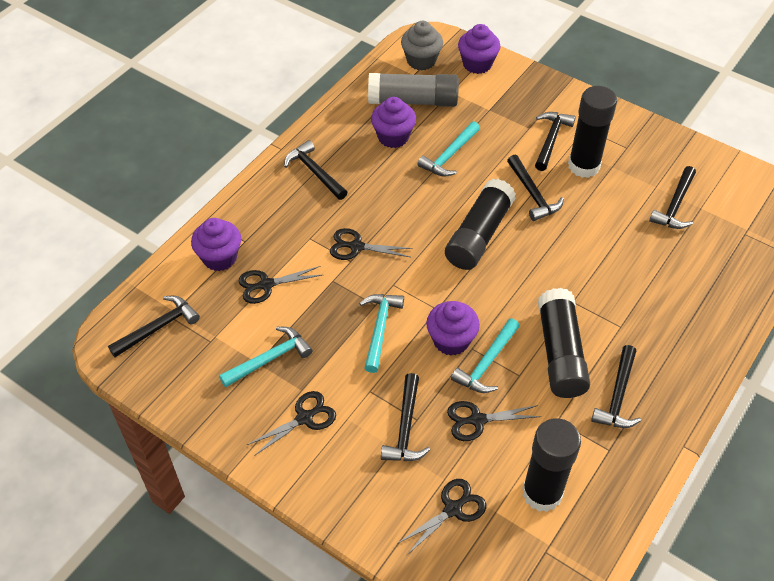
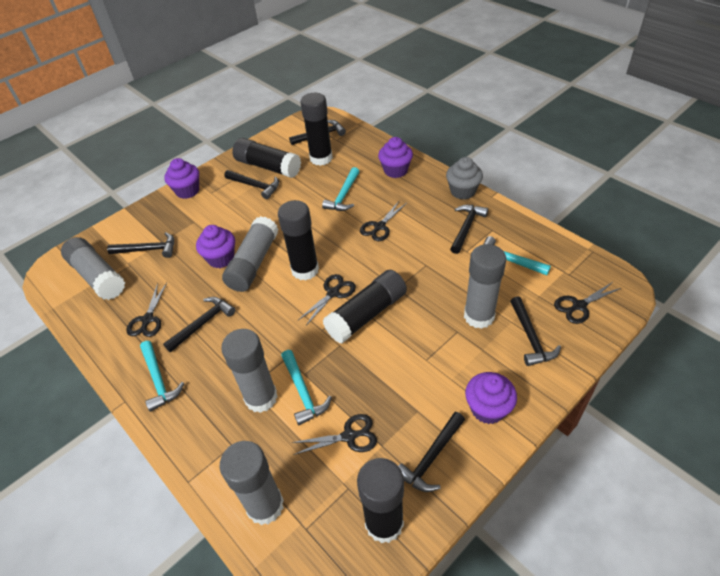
black glue stick: 4 -> 5
grey glue stick: 1 -> 5

